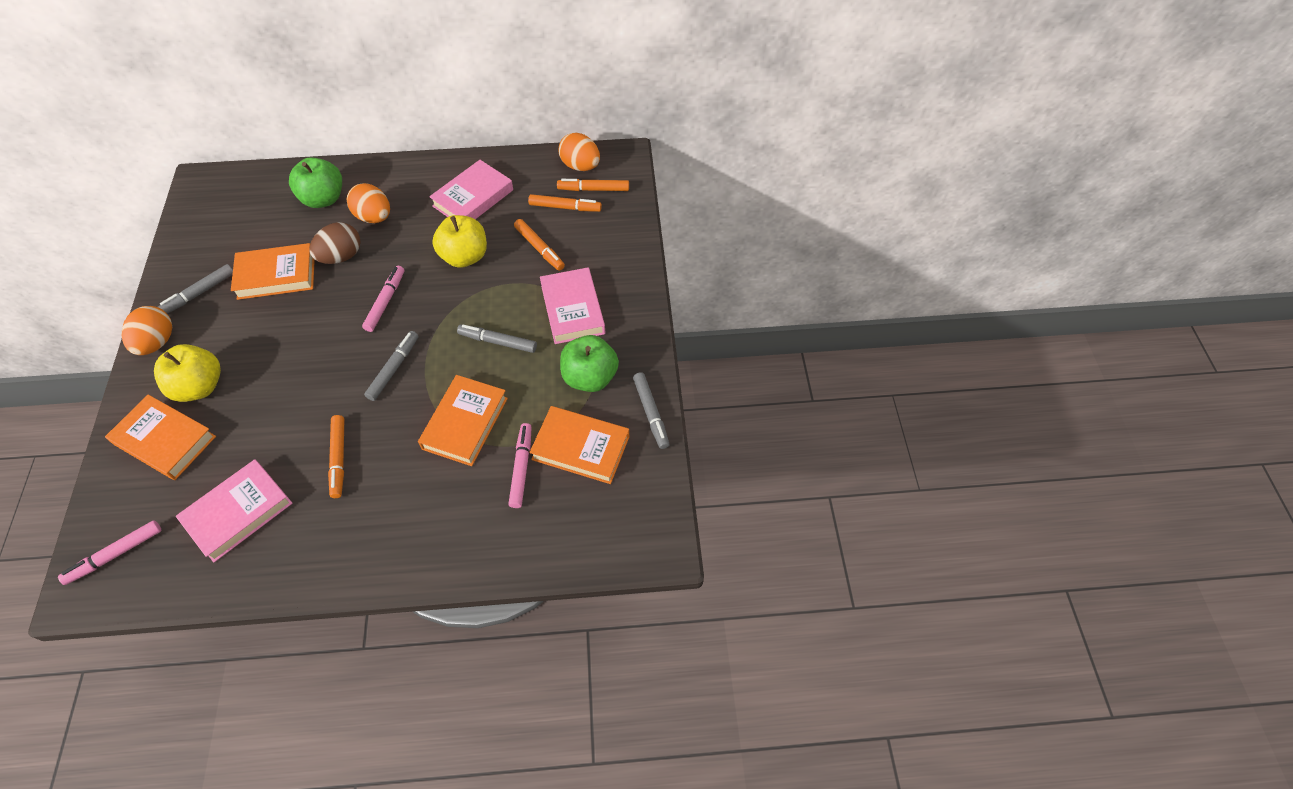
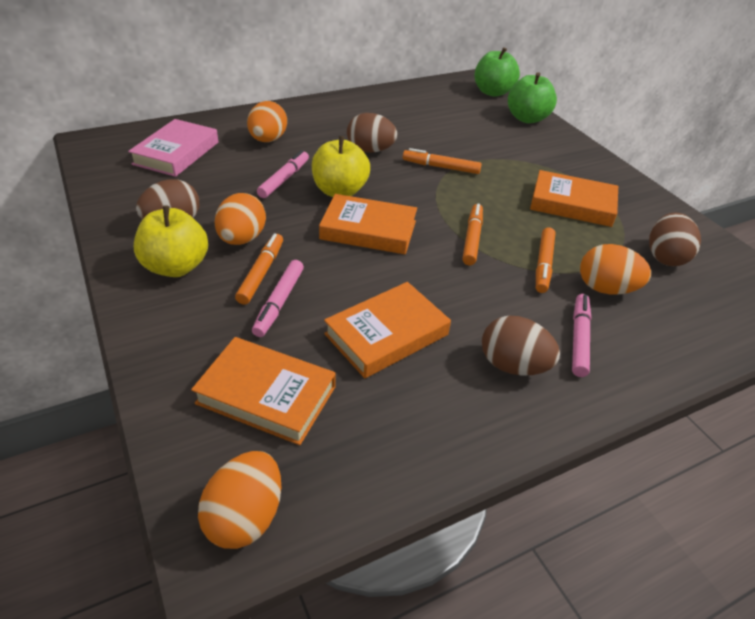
brown egg: 1 -> 4
grey marker: 4 -> 0
orange egg: 3 -> 4
pink book: 3 -> 1

